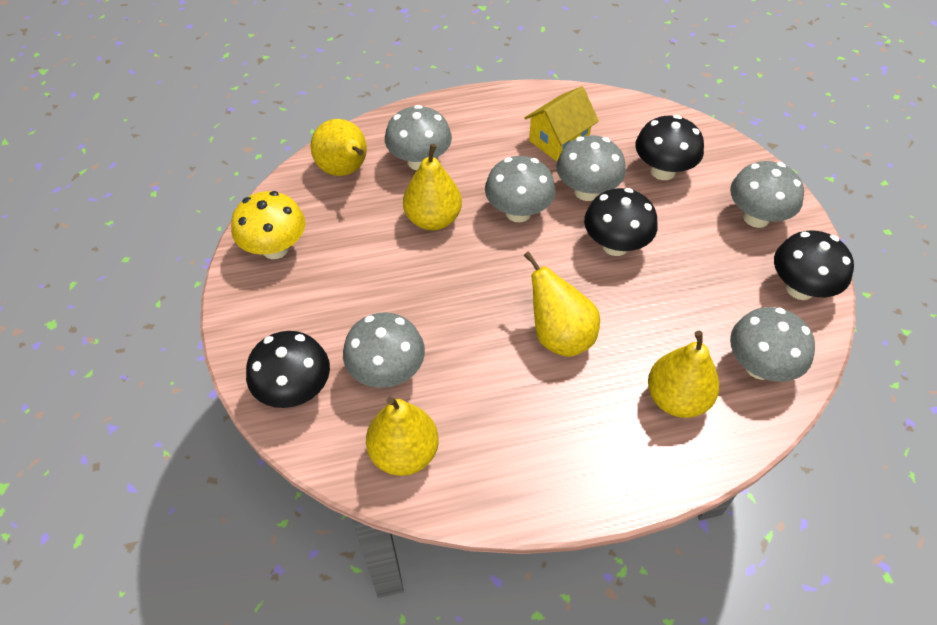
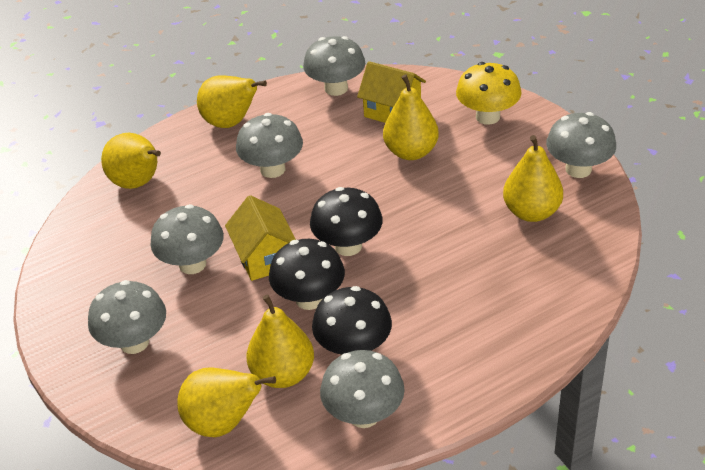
black mushroom: 4 -> 3
yellow house: 1 -> 2
yellow pear: 5 -> 6

